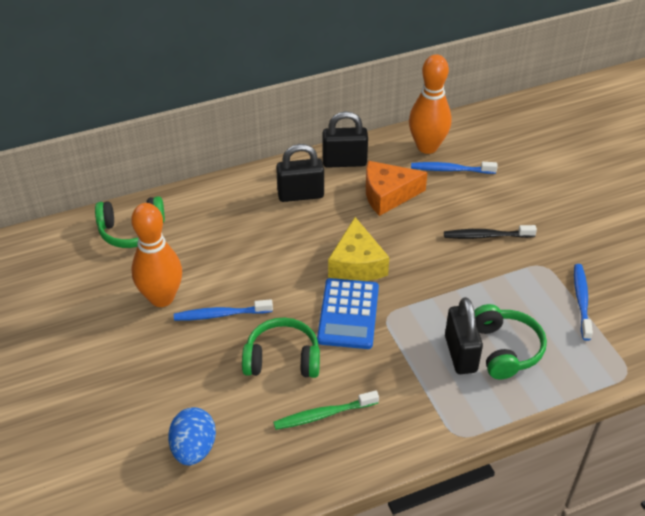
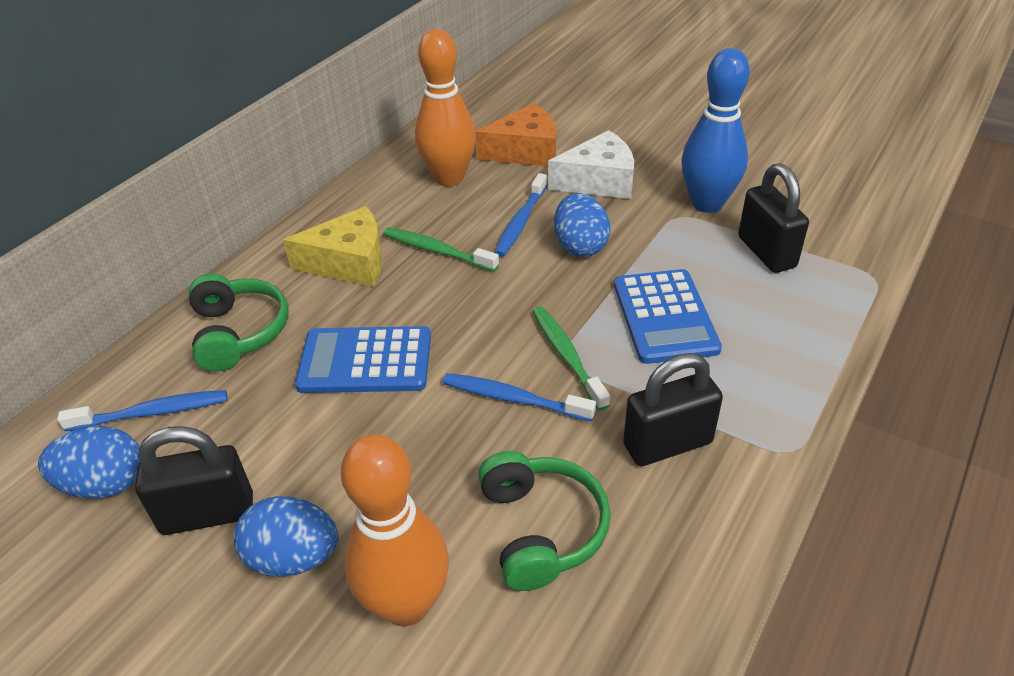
black toothbrush: 1 -> 0
blue bowling pin: 0 -> 1
blue calculator: 1 -> 2
blue egg: 1 -> 3
green headphones: 3 -> 2
green toothbrush: 1 -> 2
white cheese: 0 -> 1

